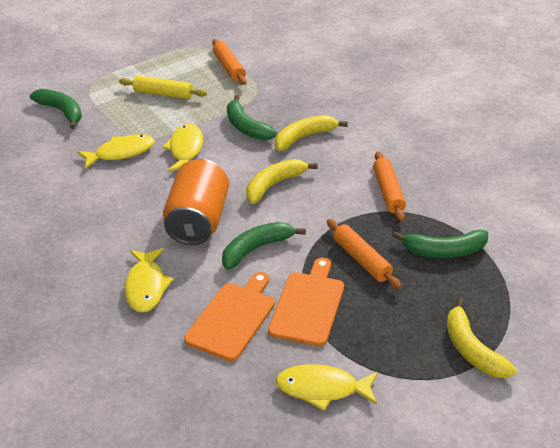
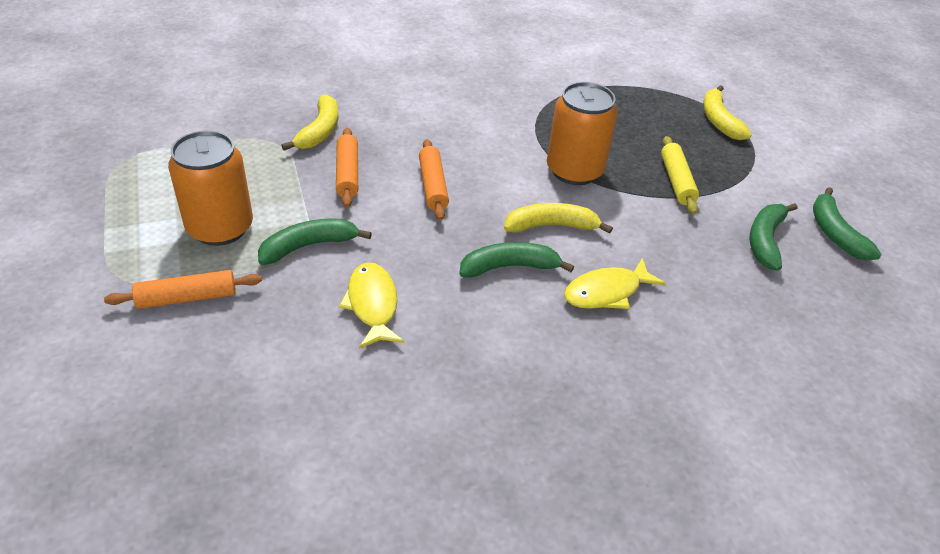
orange can: 1 -> 2
orange cutting board: 2 -> 0
yellow fish: 4 -> 2

